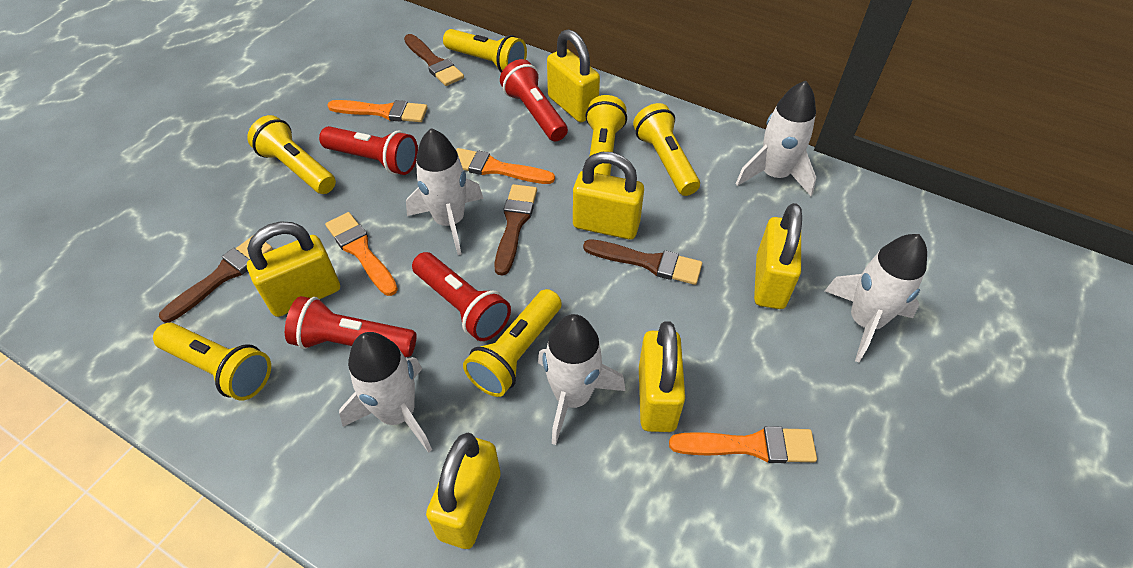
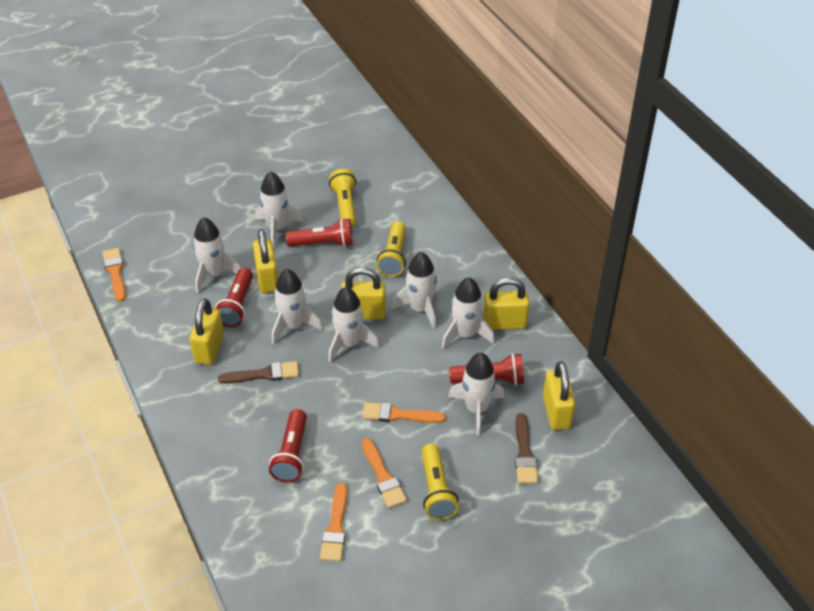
brown brush: 4 -> 2
white rocket: 5 -> 7
yellow flashlight: 6 -> 3
yellow padlock: 6 -> 5

